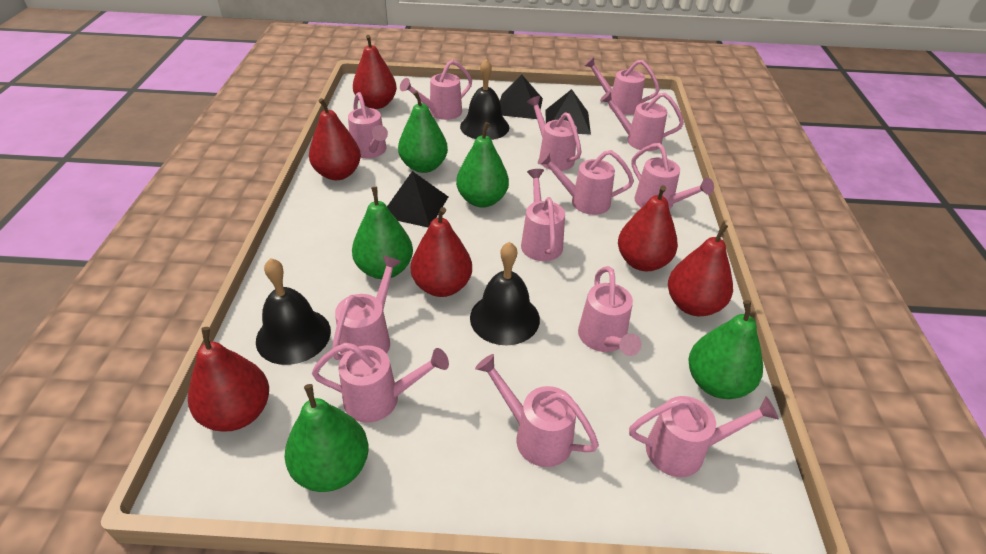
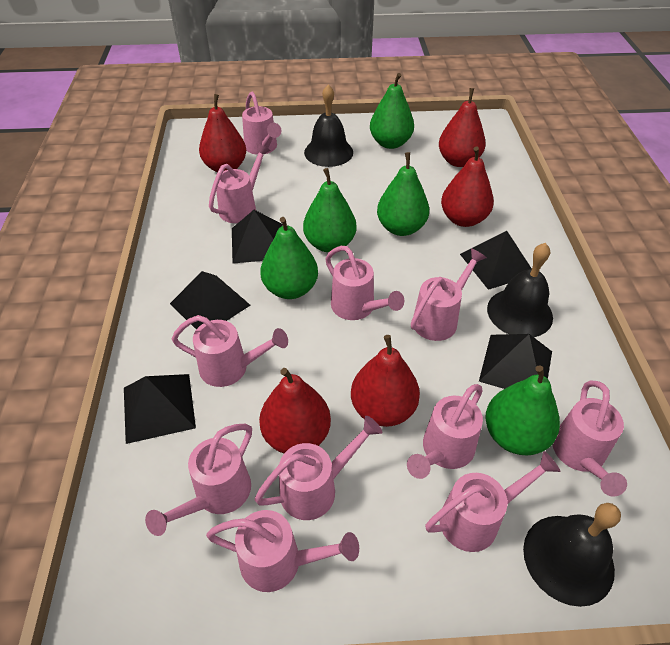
black pyramid: 3 -> 5
pink watering can: 13 -> 11
red pear: 6 -> 5

